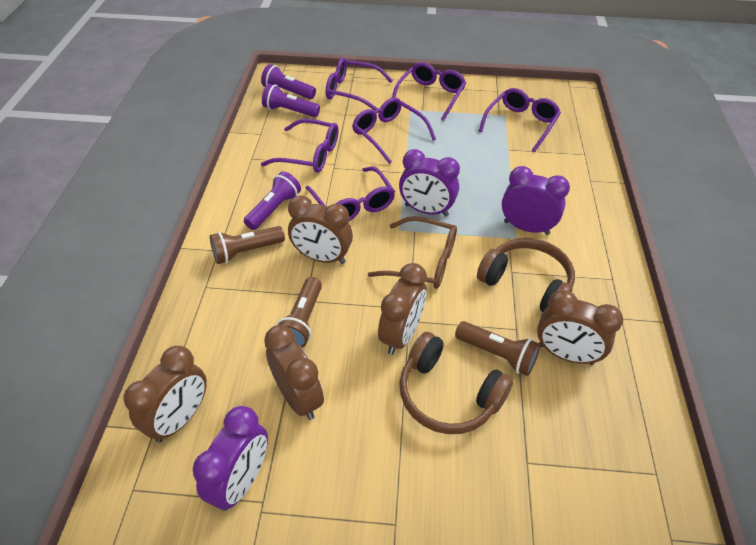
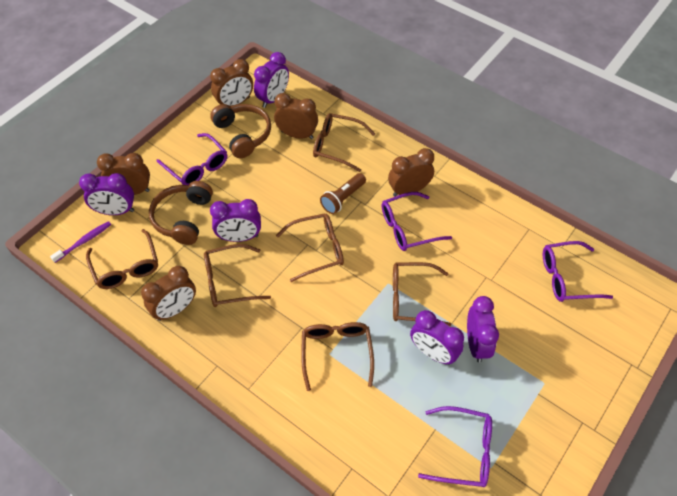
brown flashlight: 3 -> 1
brown glasses: 1 -> 6
purple clock: 3 -> 5
purple flashlight: 3 -> 0
purple glasses: 6 -> 4
purple toothbrush: 0 -> 1

